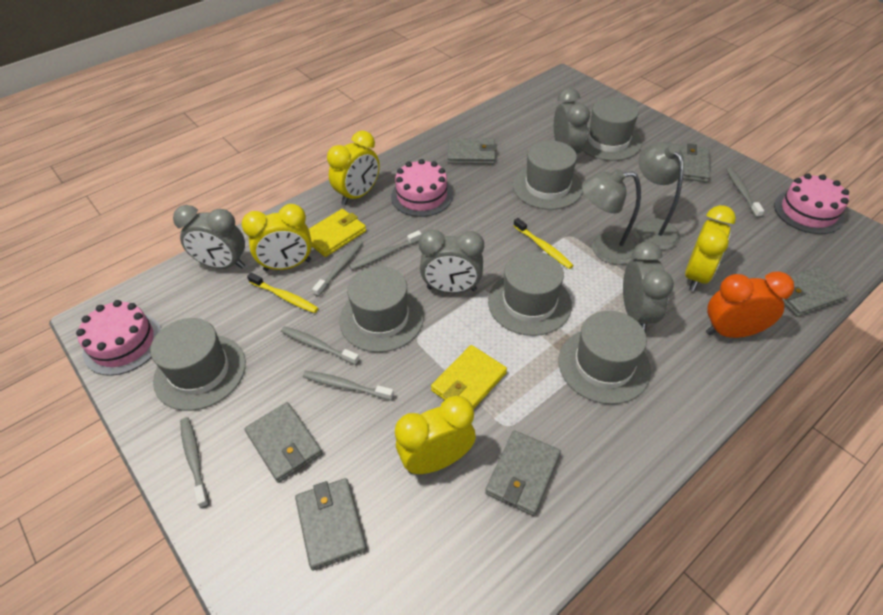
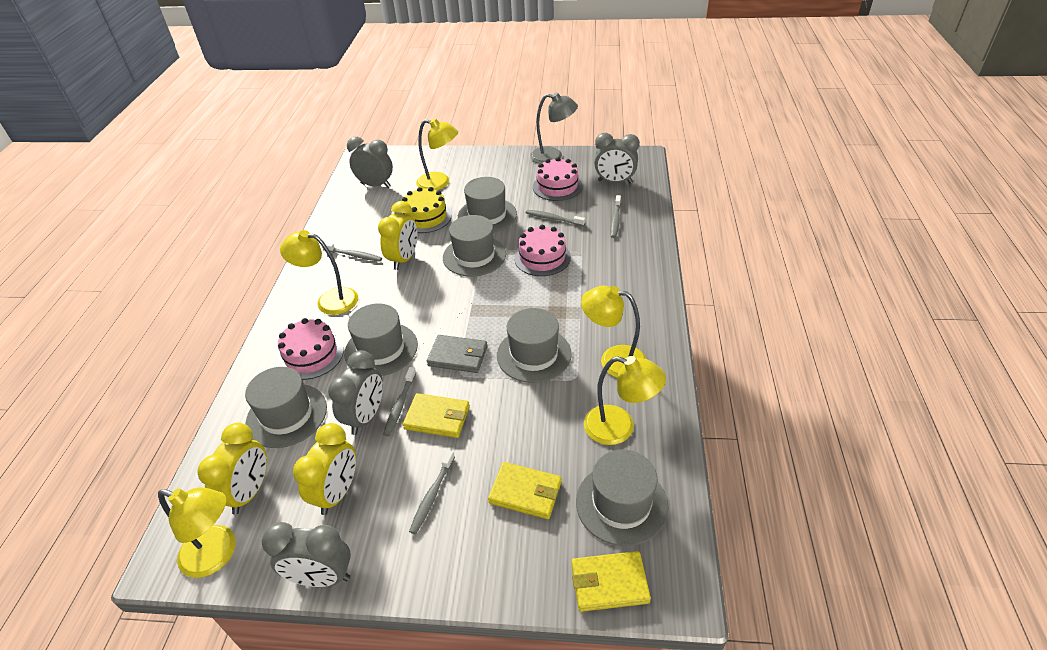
grey lamp: 2 -> 1
grey toothbrush: 6 -> 5
grey wallet: 6 -> 1
orange clock: 1 -> 0
yellow cake: 0 -> 1
yellow clock: 4 -> 3
yellow lamp: 0 -> 5
yellow toothbrush: 2 -> 0
yellow wallet: 2 -> 3

